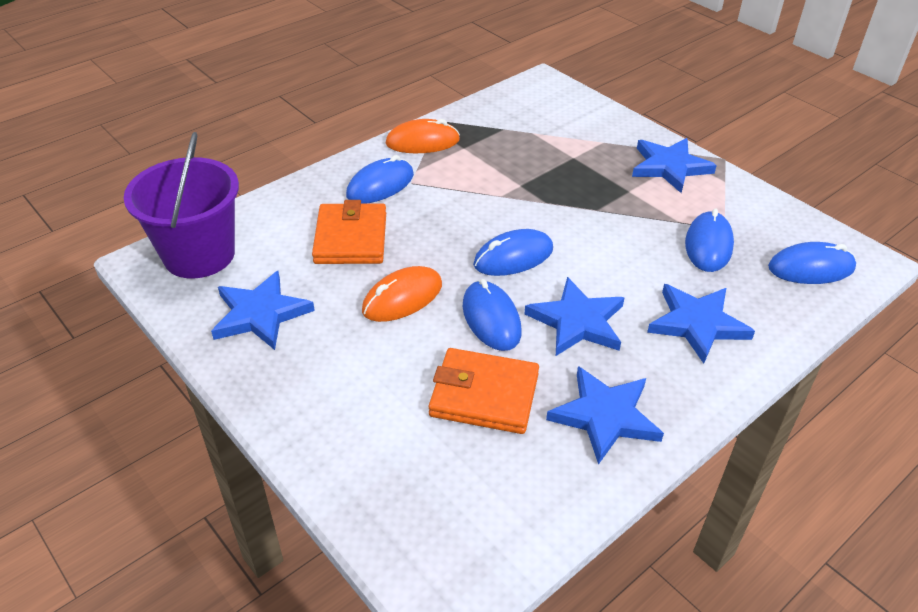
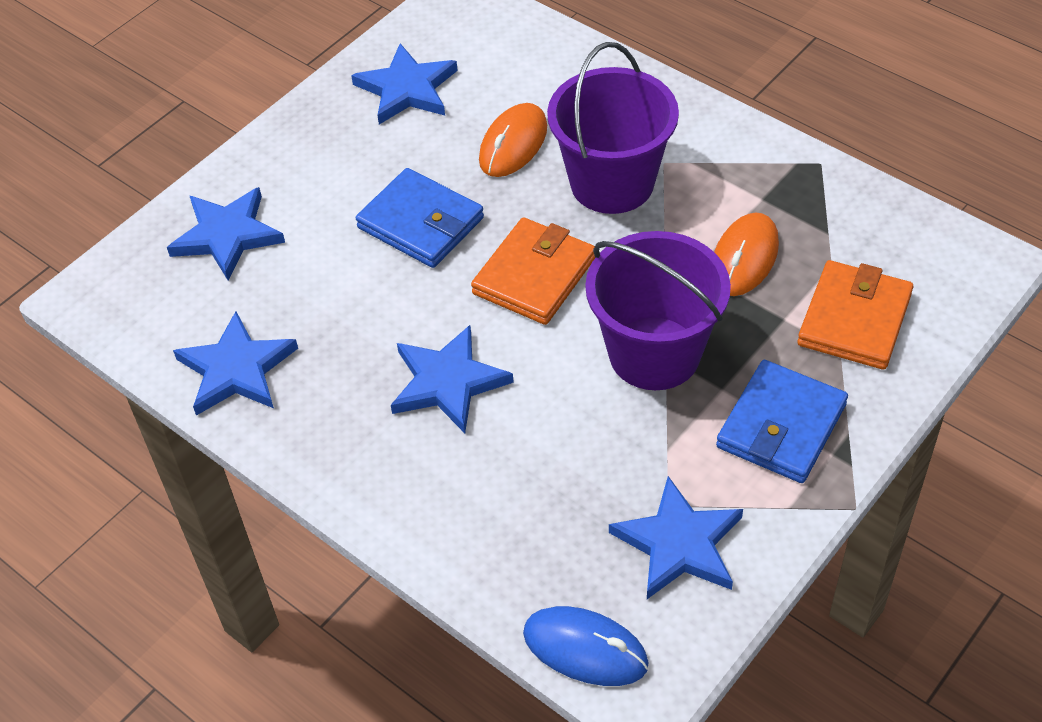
blue mouse: 5 -> 1
blue wallet: 0 -> 2
purple bucket: 1 -> 2

